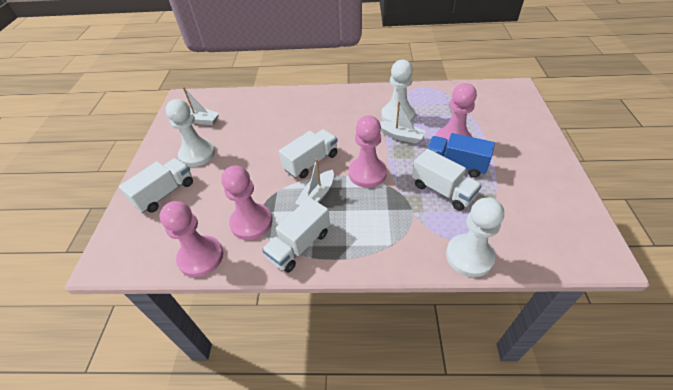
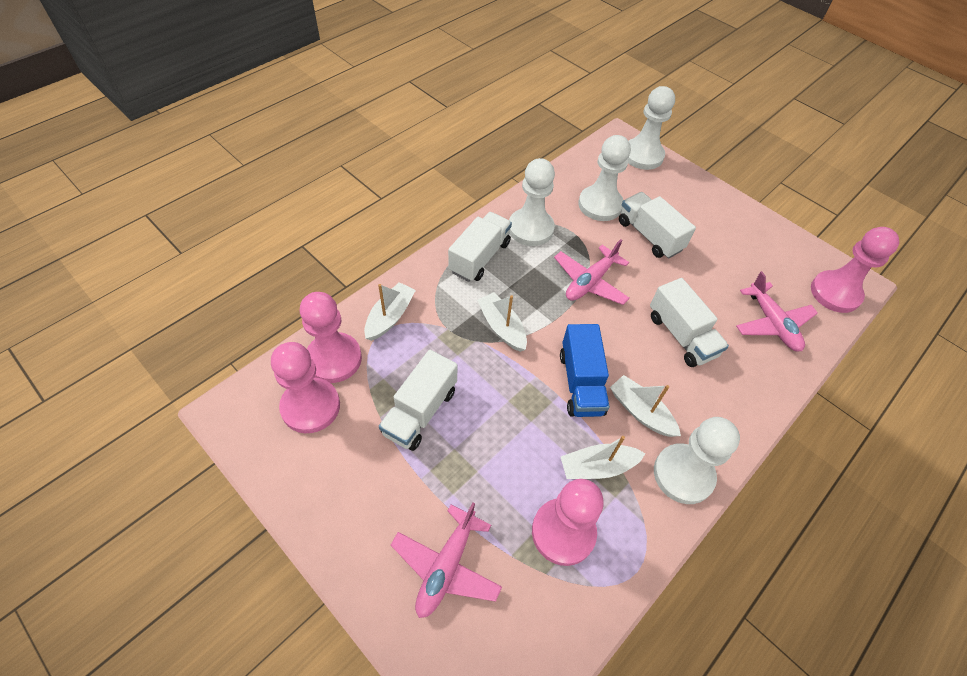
pink plane: 0 -> 3
white boat: 3 -> 4
white pawn: 3 -> 4

